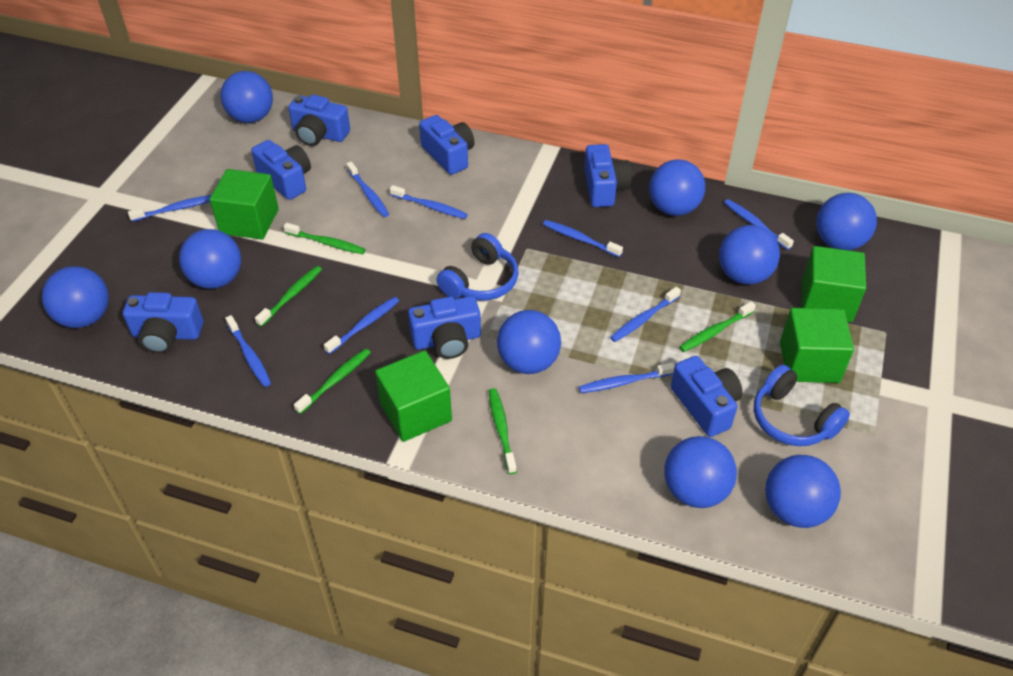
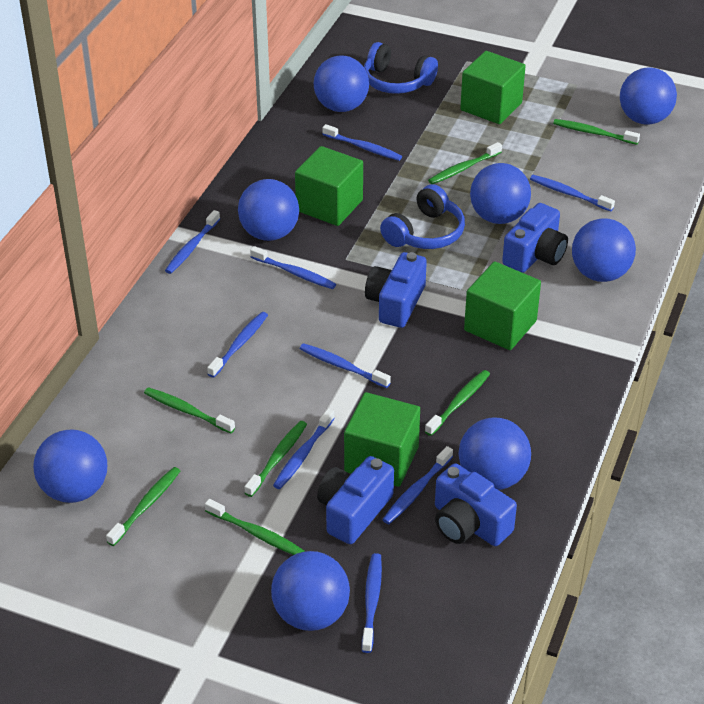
blue ball: 9 -> 8
blue camera: 7 -> 4
green toothbrush: 5 -> 7

